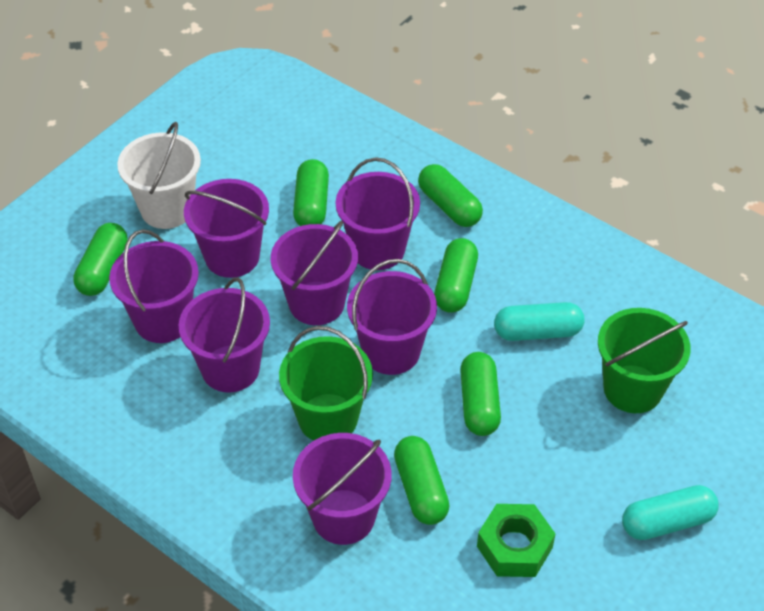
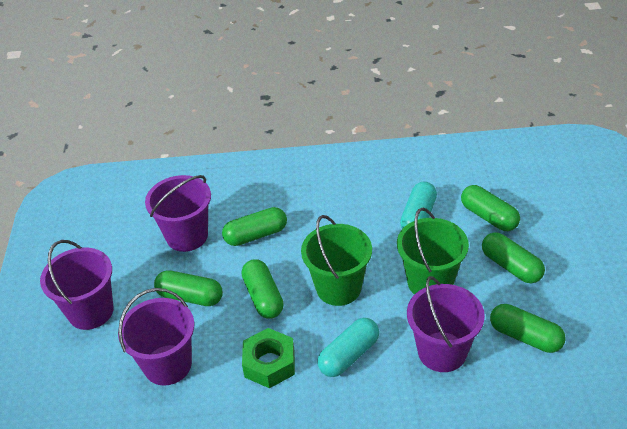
purple bucket: 7 -> 4
white bucket: 1 -> 0

